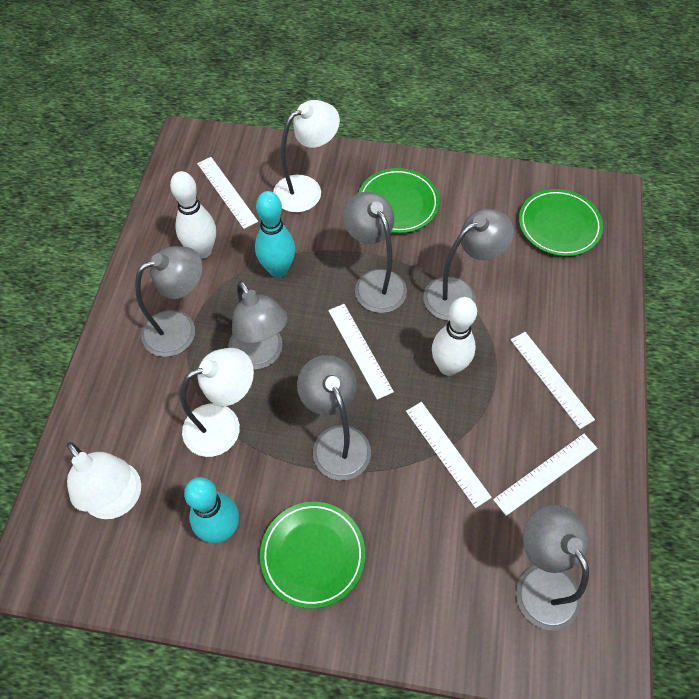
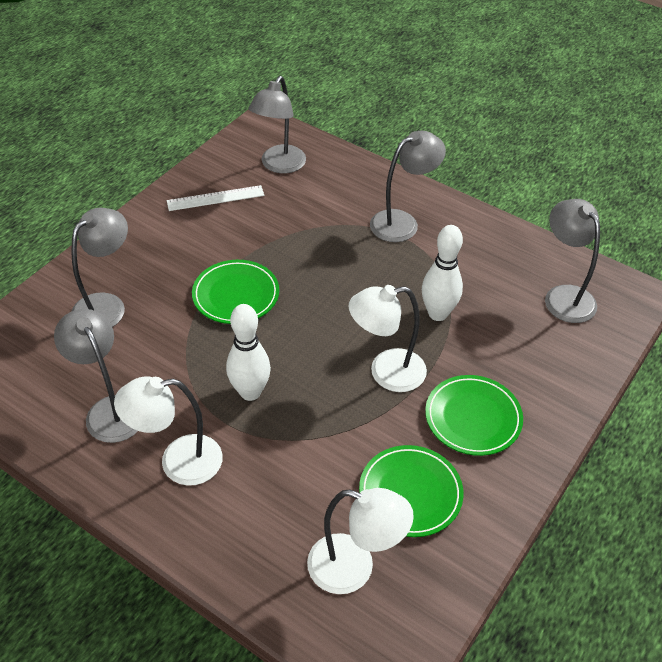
grey lamp: 6 -> 5
turquoise bowling pin: 2 -> 0
white ruler: 5 -> 1

